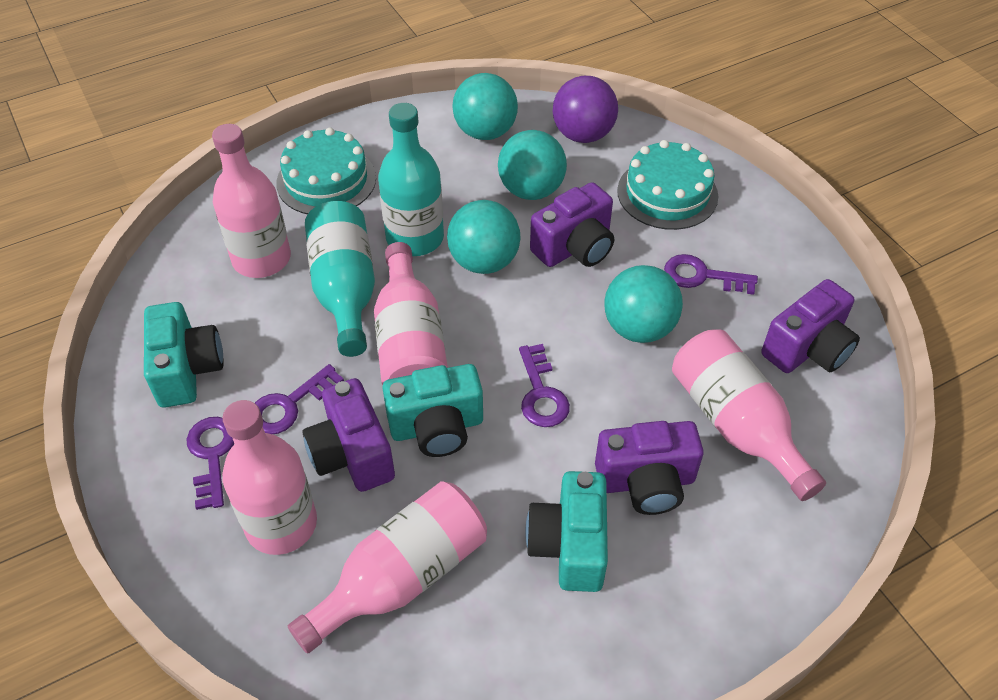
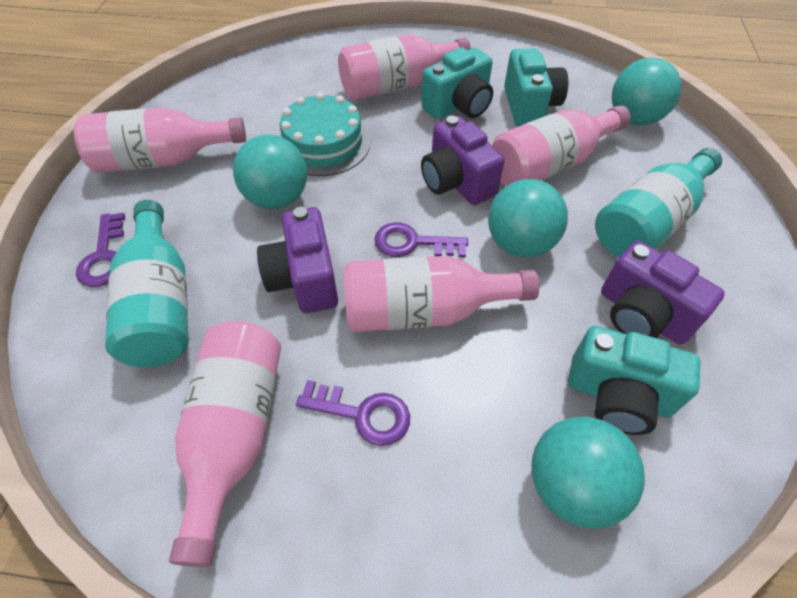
purple ball: 1 -> 0
purple camera: 4 -> 3
purple key: 4 -> 3
turquoise cake: 2 -> 1

